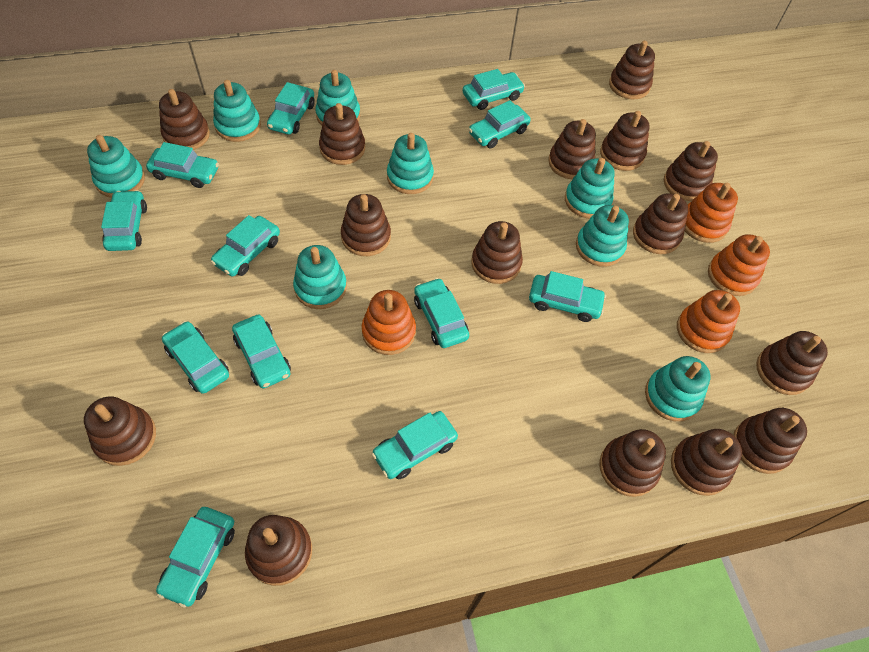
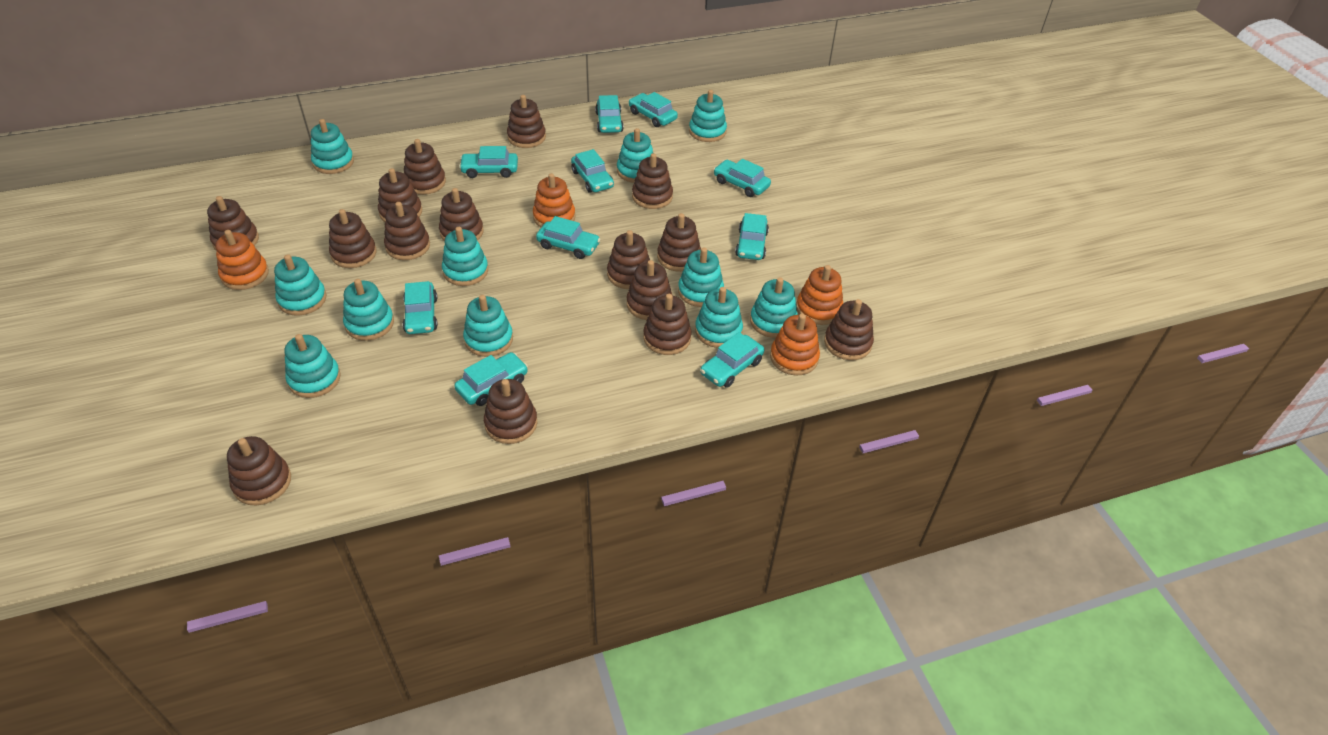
turquoise car: 12 -> 10
turquoise stacking toy: 8 -> 11

